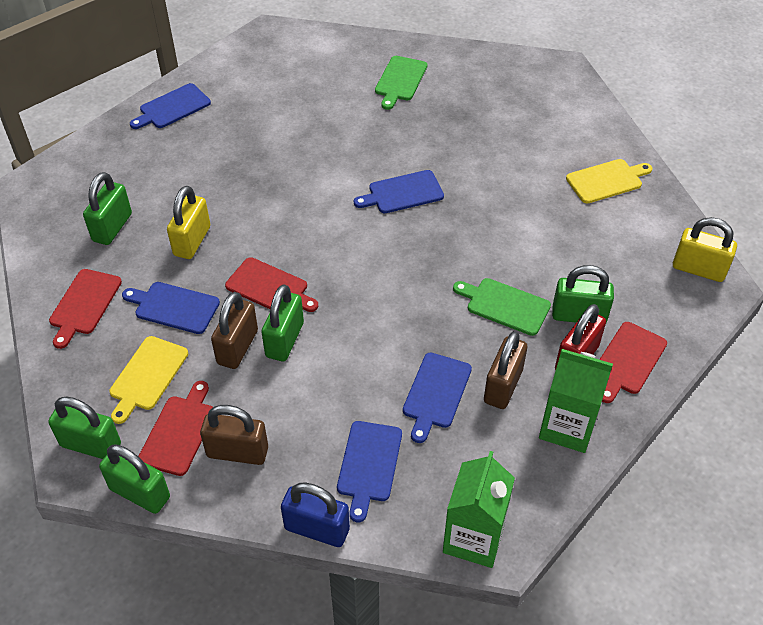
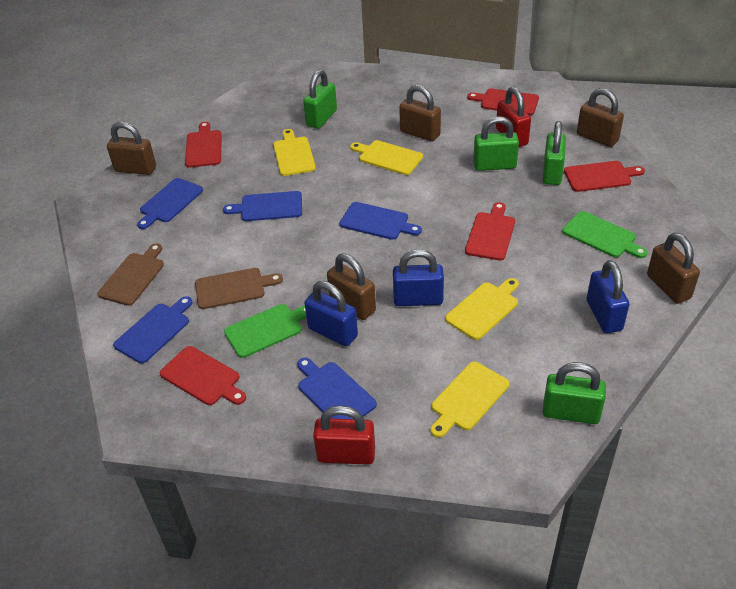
blue padlock: 1 -> 3
brown cutting board: 0 -> 2
brown padlock: 3 -> 5
green carton: 2 -> 0
green padlock: 5 -> 4
red cutting board: 4 -> 5
red padlock: 1 -> 2
yellow cutting board: 2 -> 4
yellow padlock: 2 -> 0

